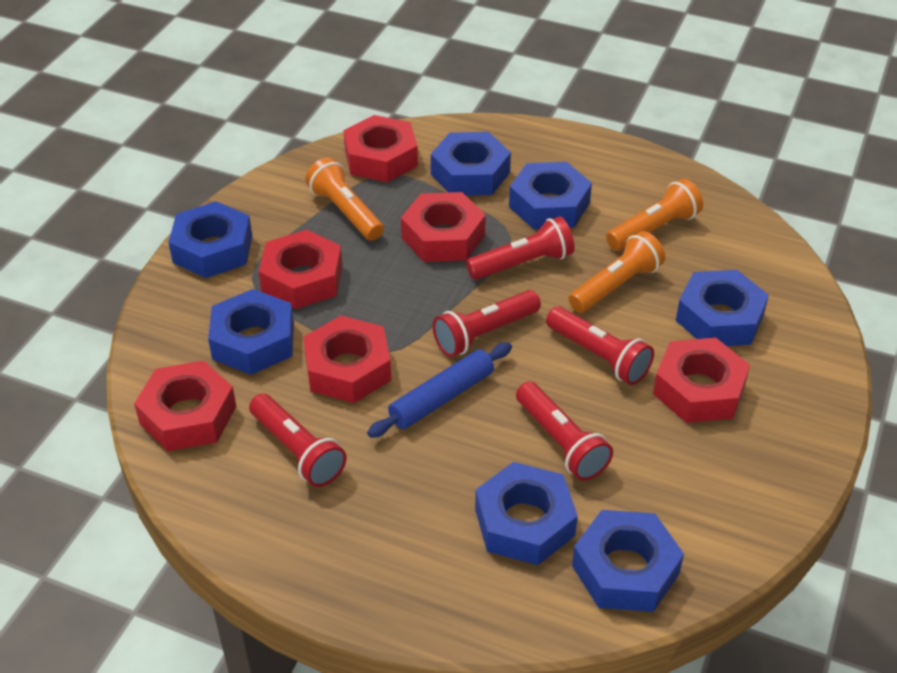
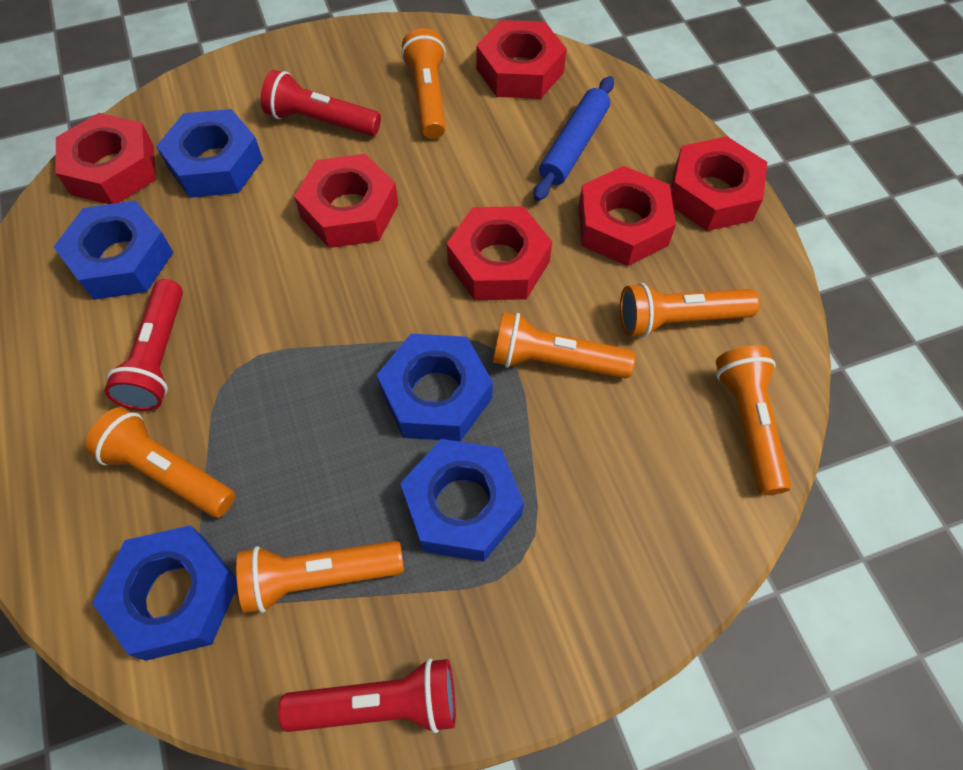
blue nut: 7 -> 5
orange flashlight: 3 -> 6
red flashlight: 5 -> 3

